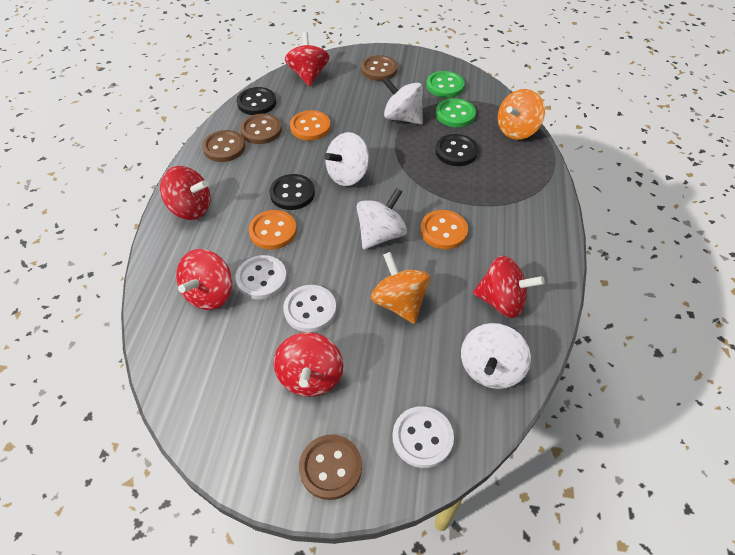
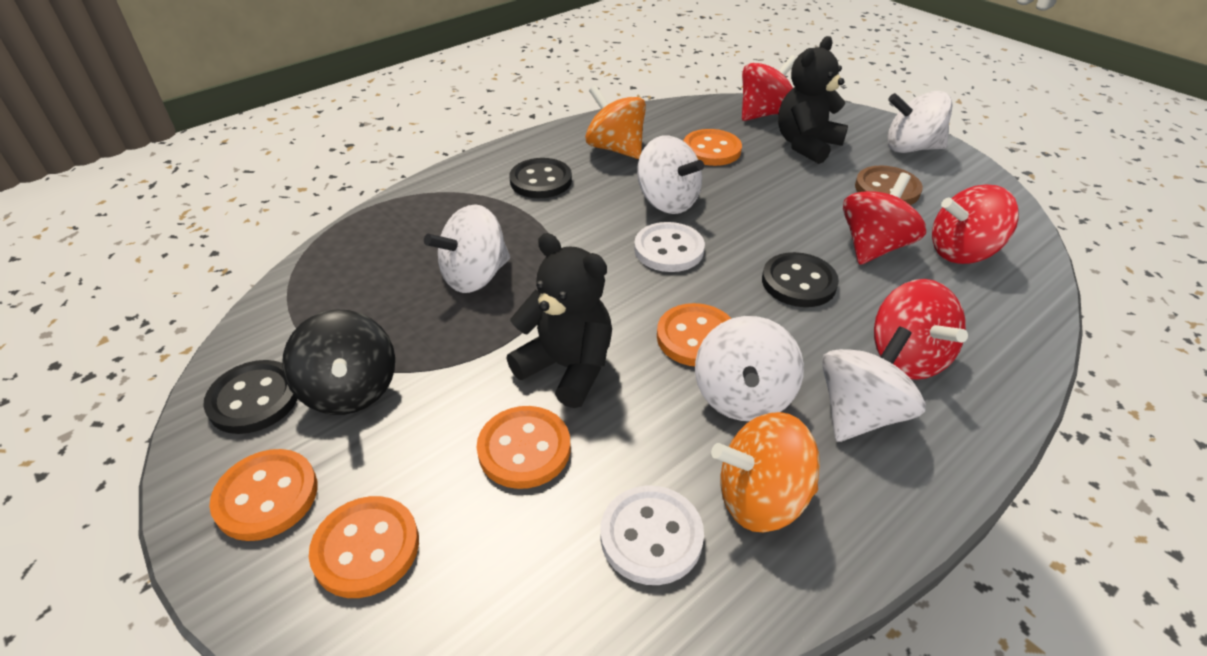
black spinning top: 0 -> 1
black teddy bear: 0 -> 2
brown button: 4 -> 1
green button: 2 -> 0
orange button: 3 -> 5
red spinning top: 5 -> 4
white button: 3 -> 2
white spinning top: 4 -> 5

